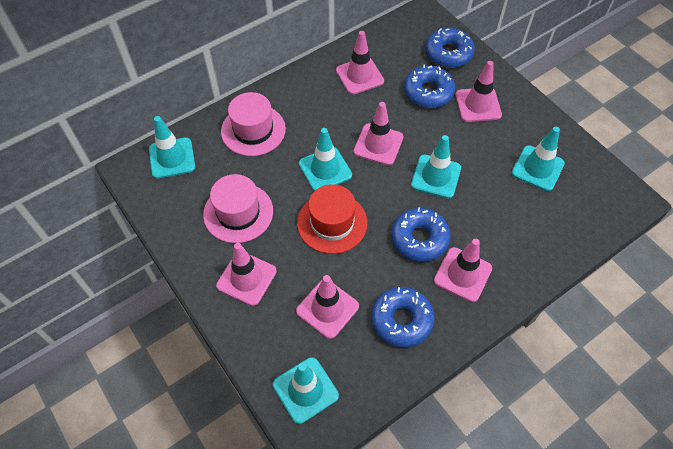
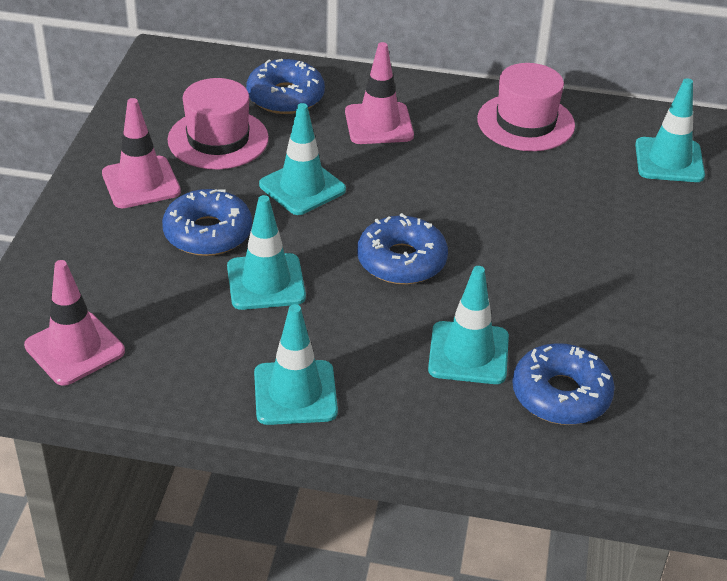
pink traffic cone: 6 -> 3
red hat: 1 -> 0

